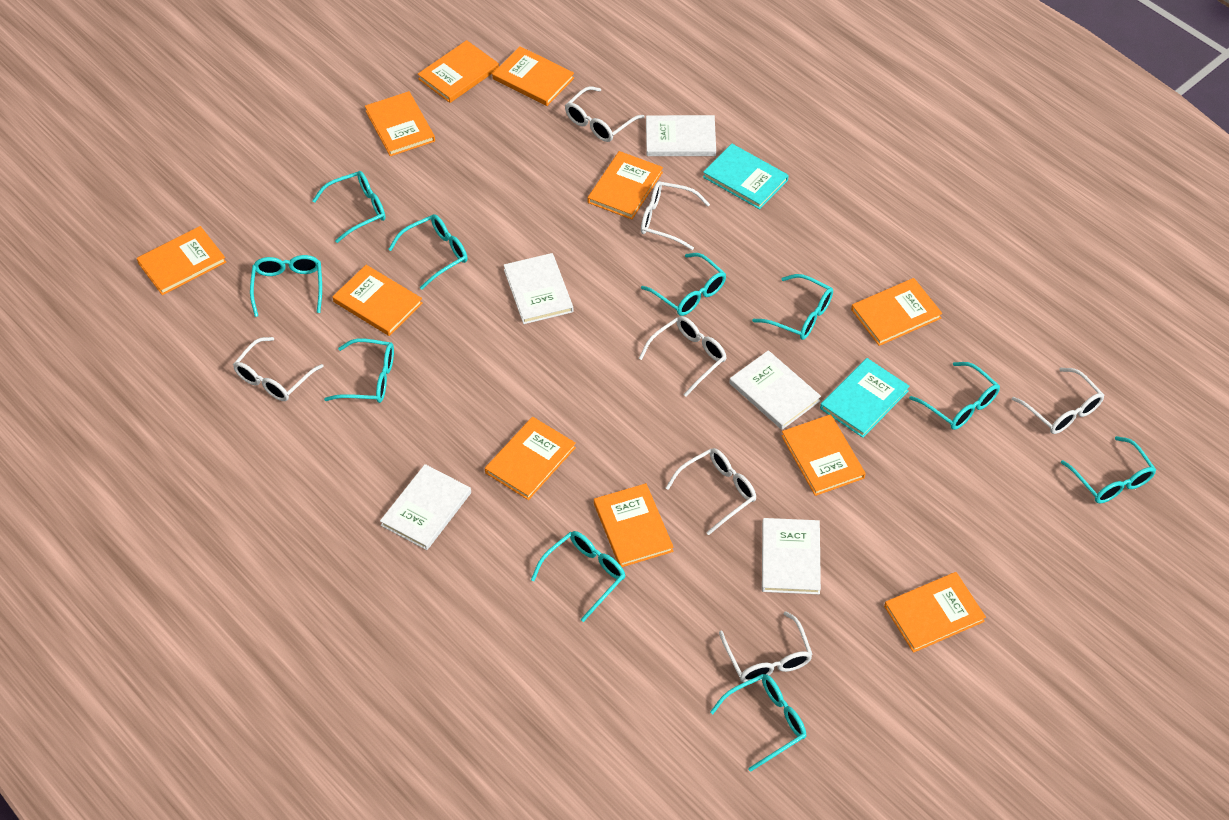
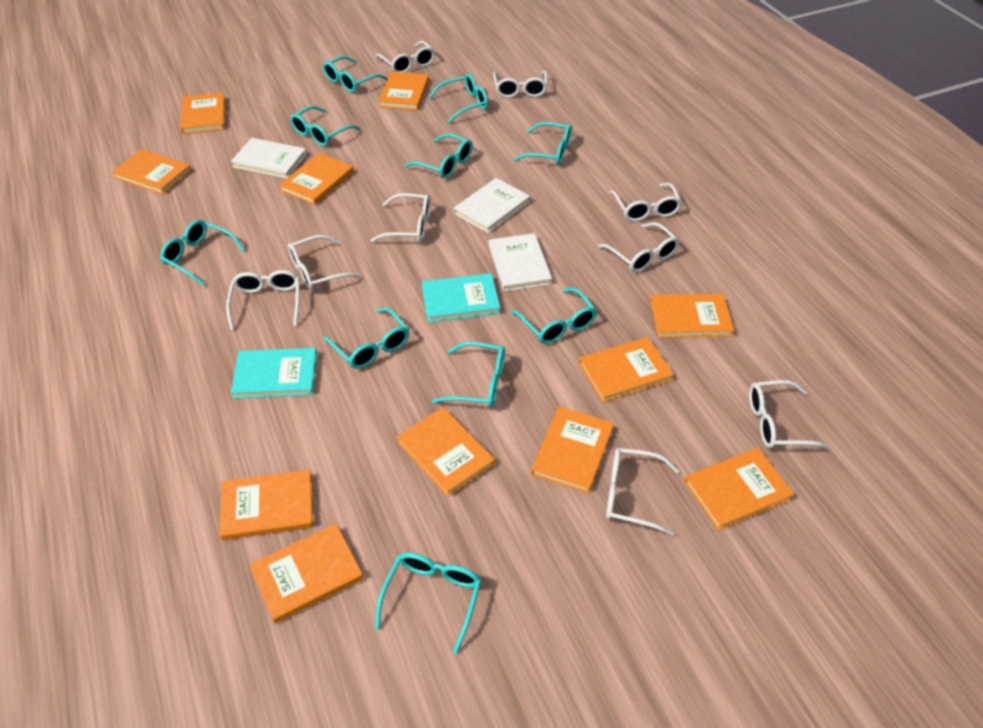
white book: 5 -> 3
white glasses: 7 -> 9

